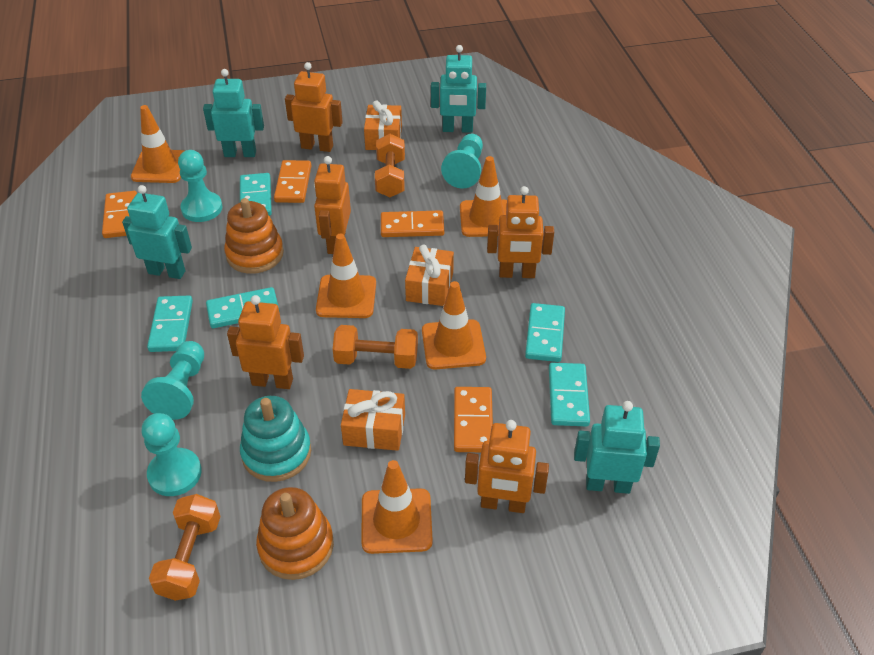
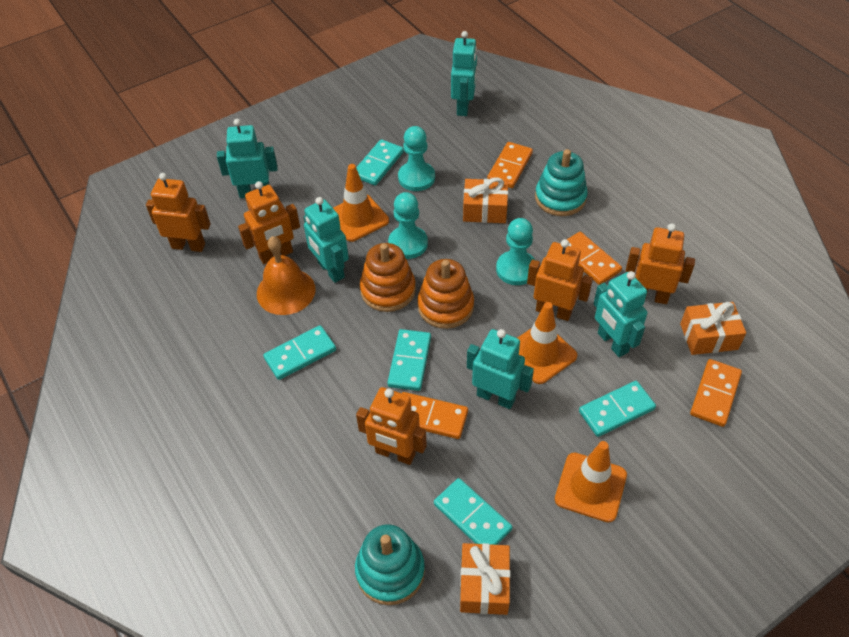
orange bell: 0 -> 1
orange dumbbell: 3 -> 0
orange traffic cone: 5 -> 3
turquoise pawn: 4 -> 3
turquoise robot: 4 -> 5
turquoise stacking toy: 1 -> 2

